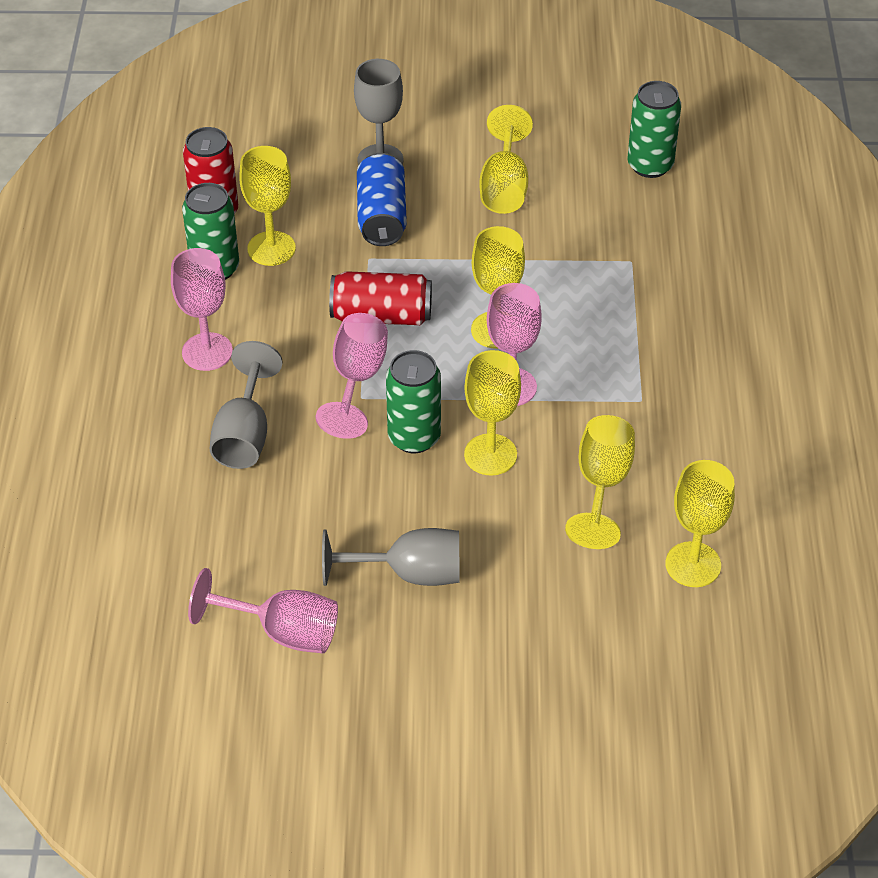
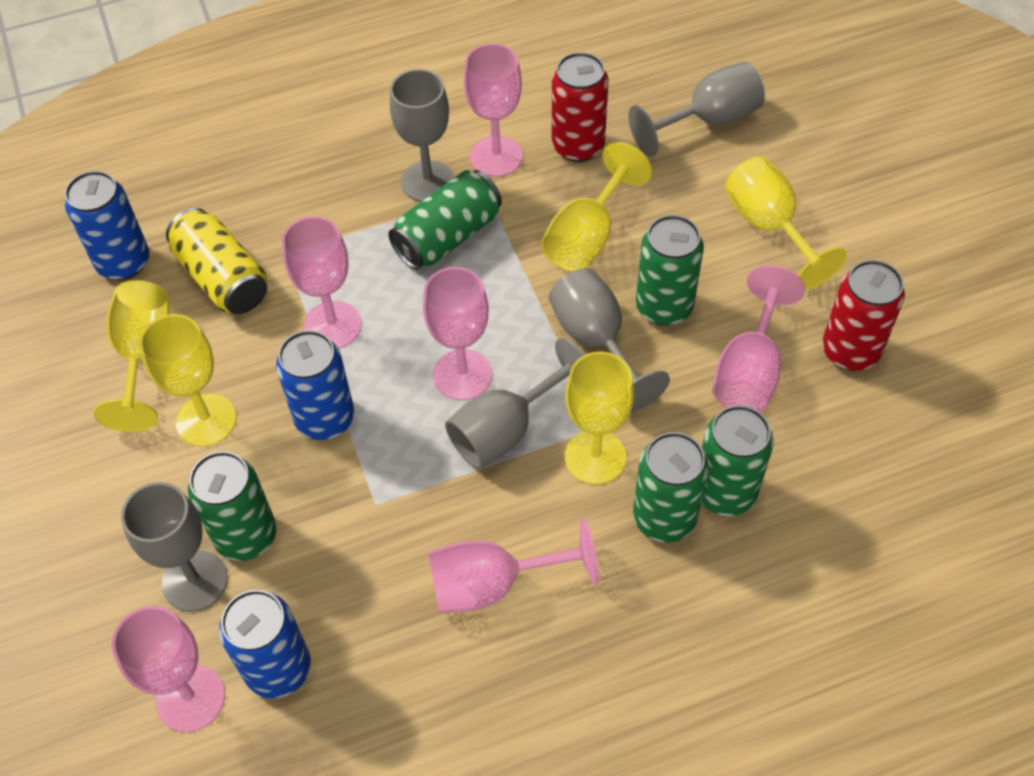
blue can: 1 -> 3
green can: 3 -> 5
grey goblet: 3 -> 5
pink goblet: 4 -> 6
yellow can: 0 -> 1
yellow goblet: 6 -> 5

